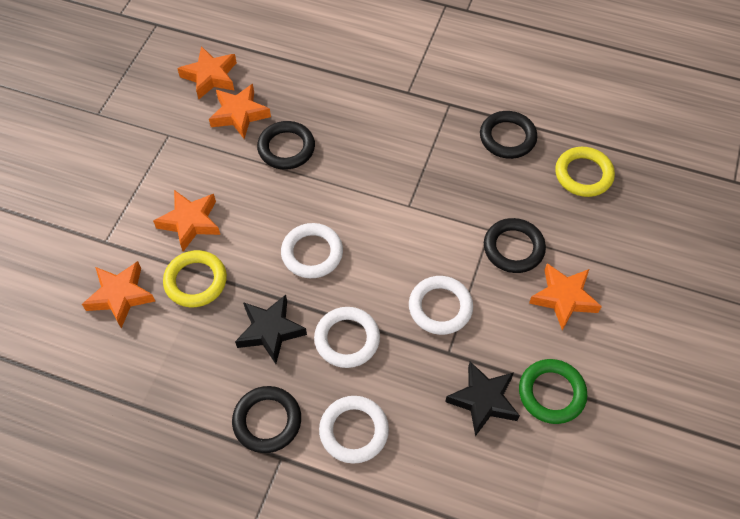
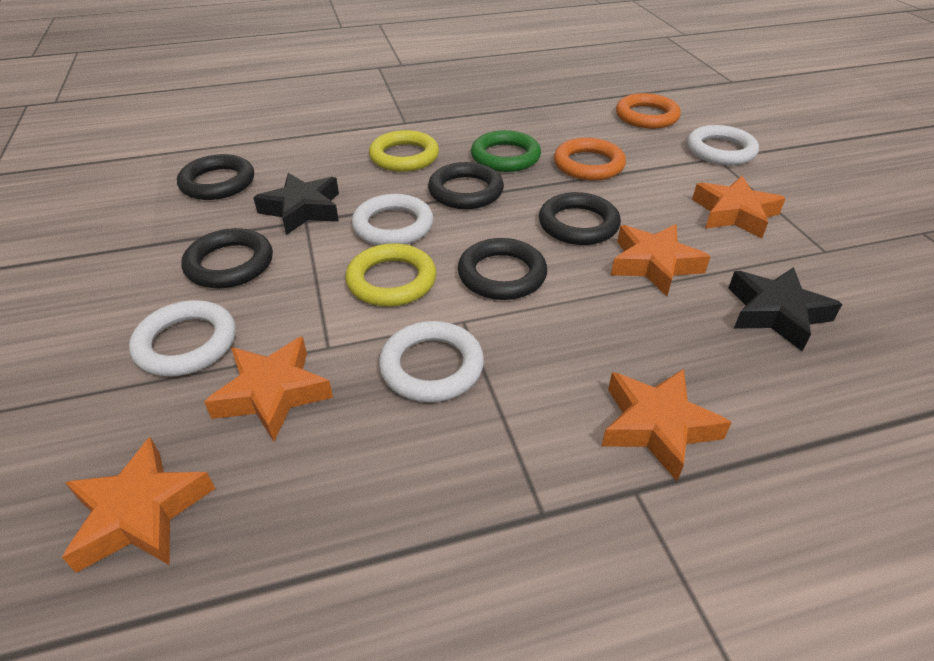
black ring: 4 -> 5
orange ring: 0 -> 2

